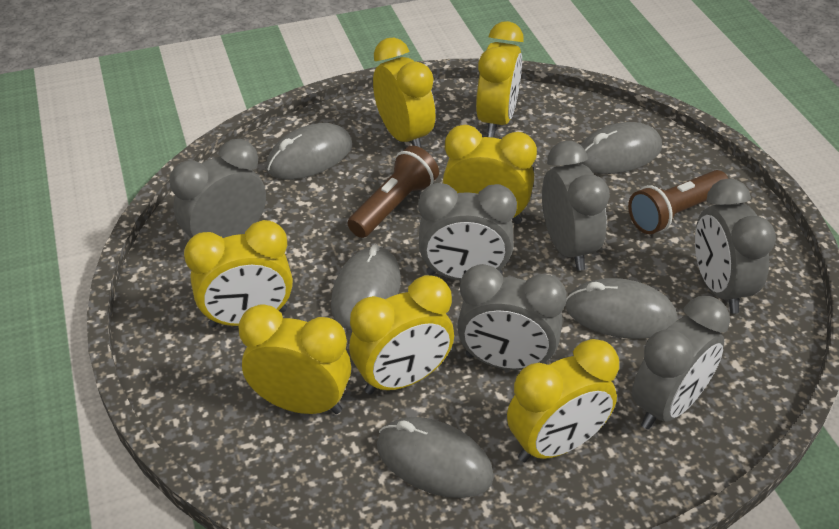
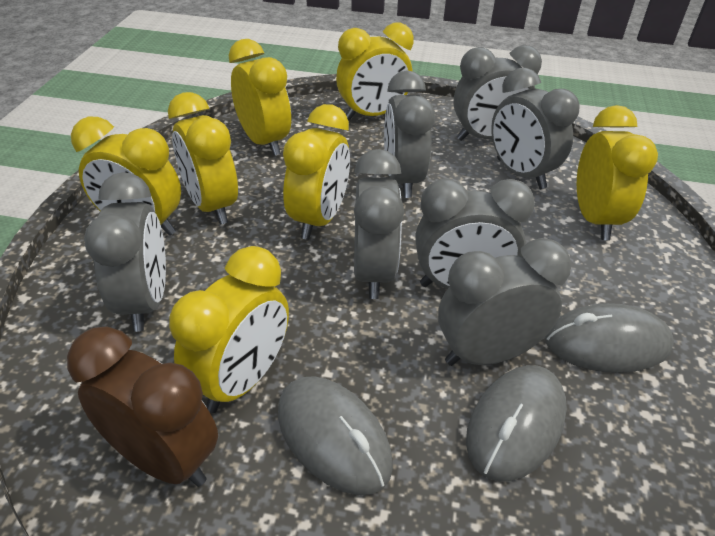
brown clock: 0 -> 1
brown flashlight: 2 -> 0
grey clock: 6 -> 7
grey mouse: 5 -> 3

